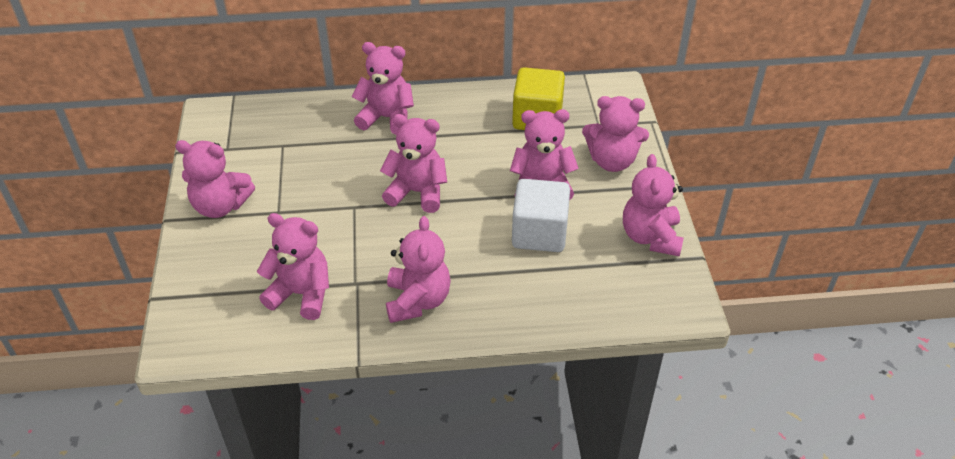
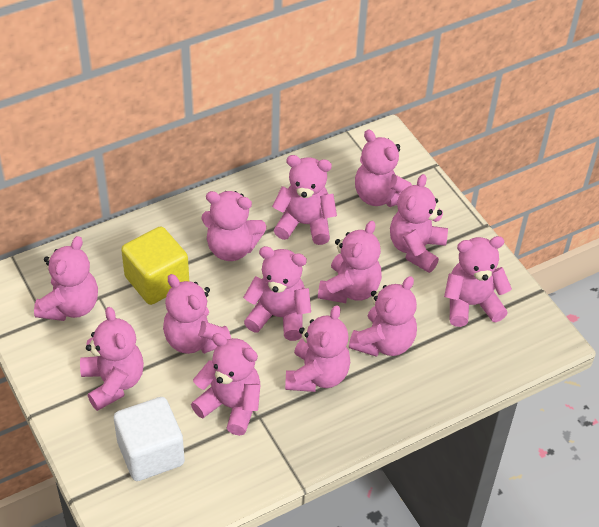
pink teddy bear: 8 -> 13

